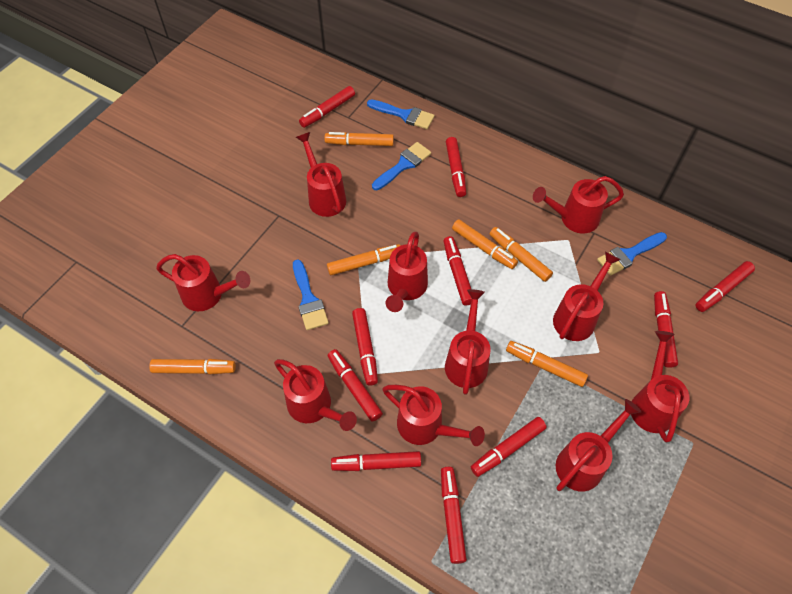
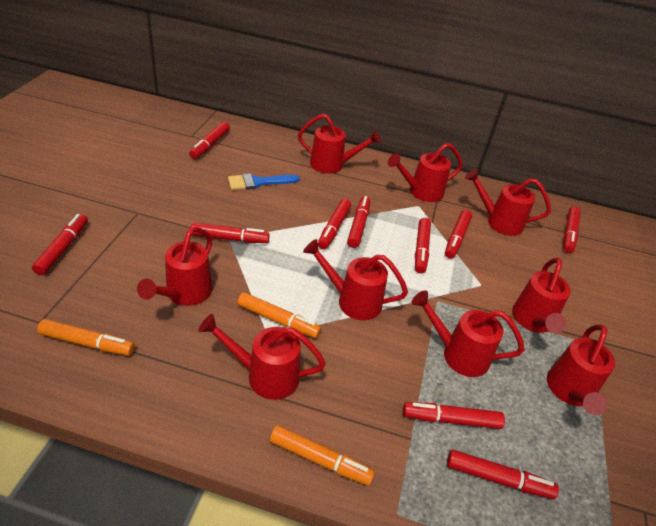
blue brush: 4 -> 1
orange marker: 6 -> 3
red watering can: 10 -> 9

